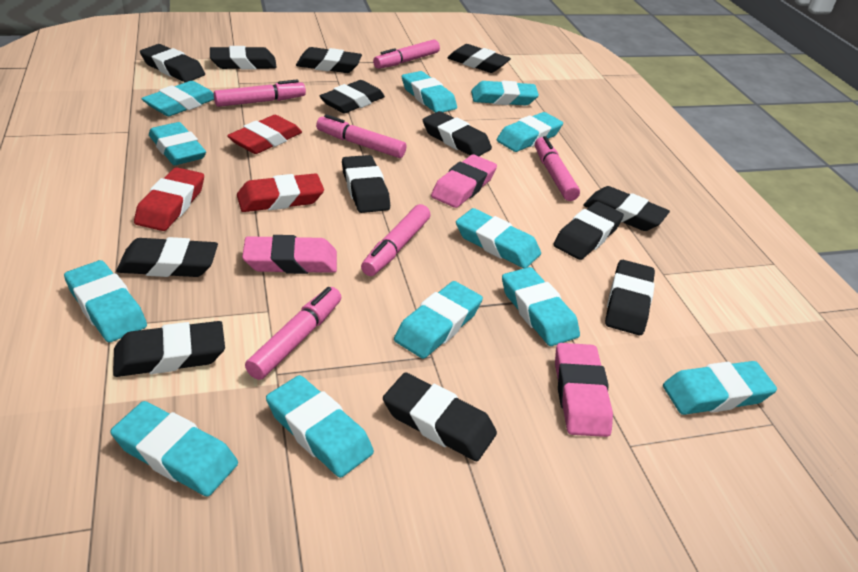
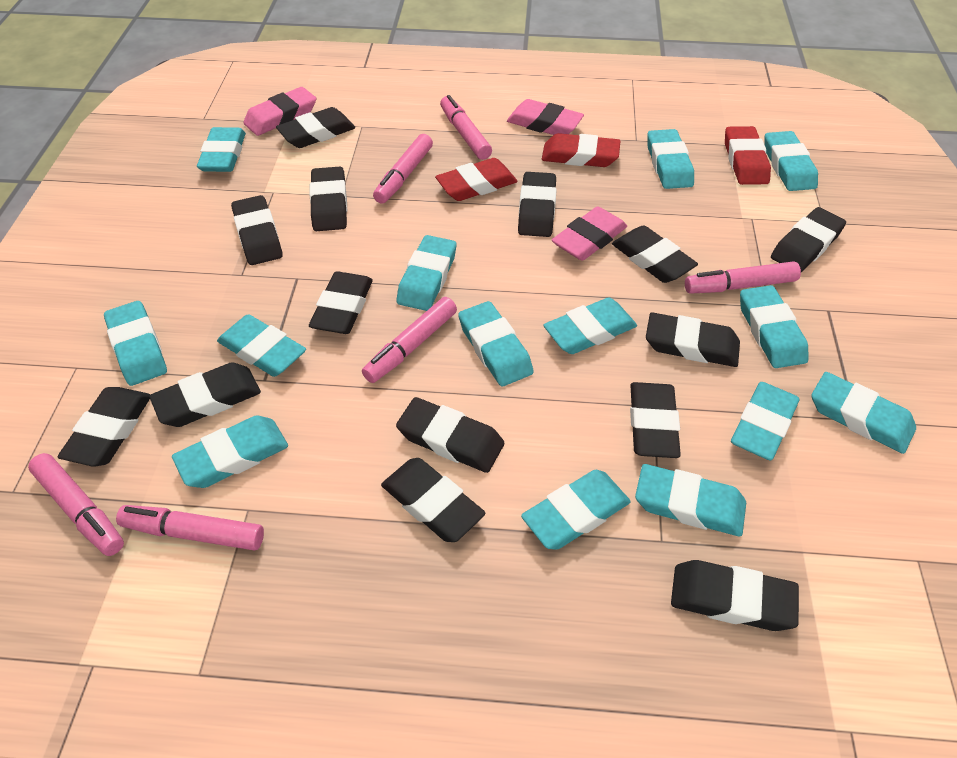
black eraser: 13 -> 14
turquoise eraser: 12 -> 14

